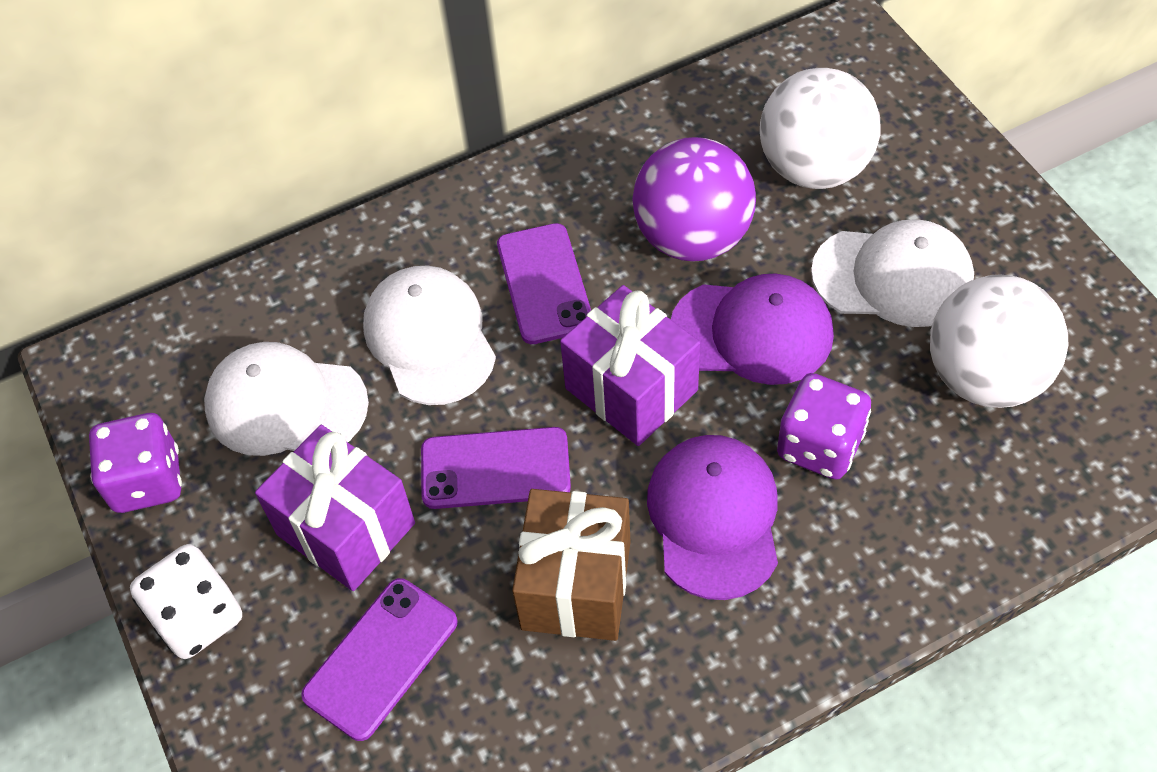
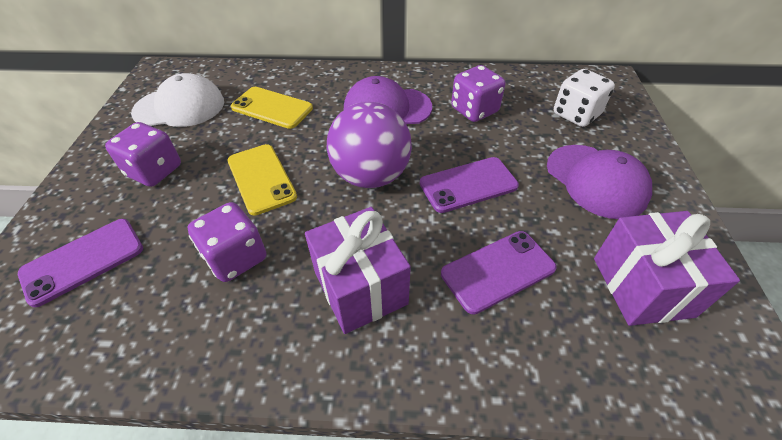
brown gift: 1 -> 0
purple dice: 2 -> 3
white ball: 2 -> 0
white cap: 3 -> 1
yellow phone: 0 -> 2

